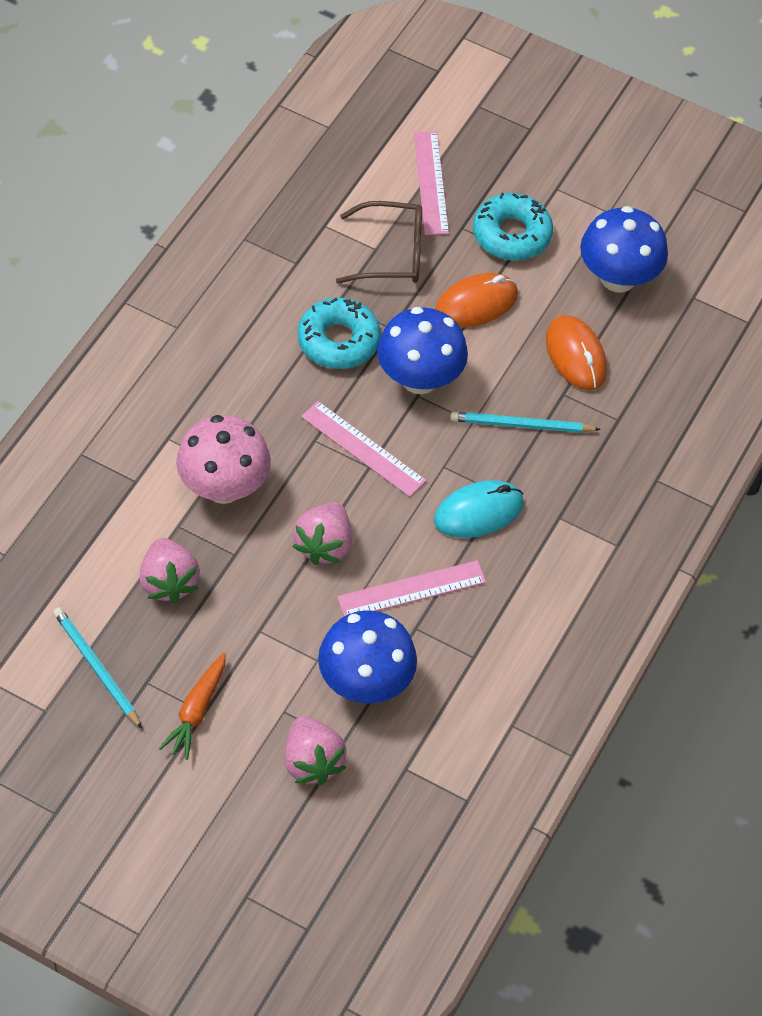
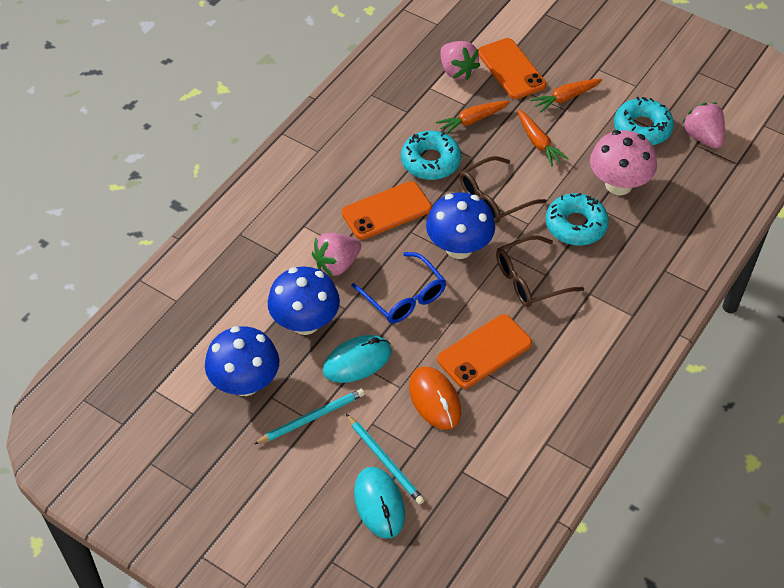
blue glasses: 0 -> 1
brown glasses: 1 -> 2
orange carrot: 1 -> 3
orange mouse: 2 -> 1
orange phone: 0 -> 3
pink ruler: 3 -> 0
turquoise donut: 2 -> 3
turquoise mouse: 1 -> 2

